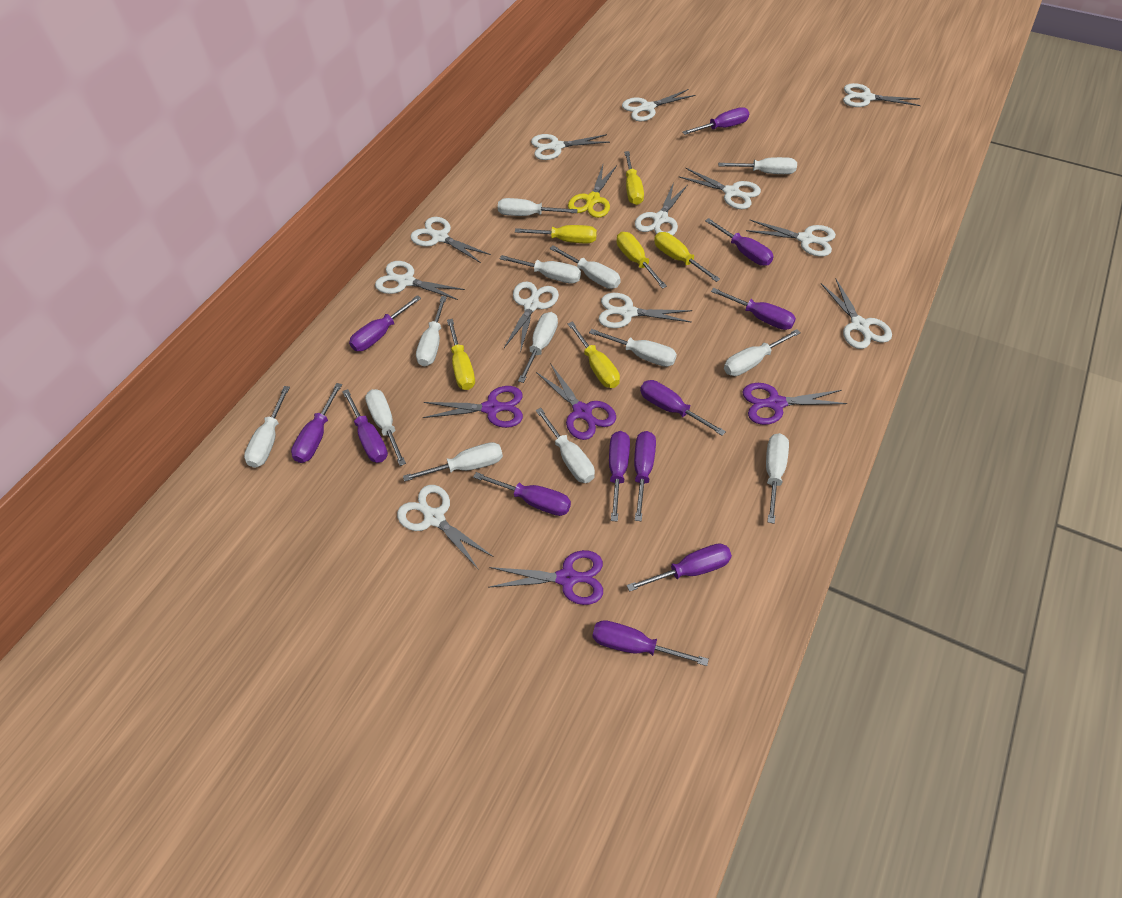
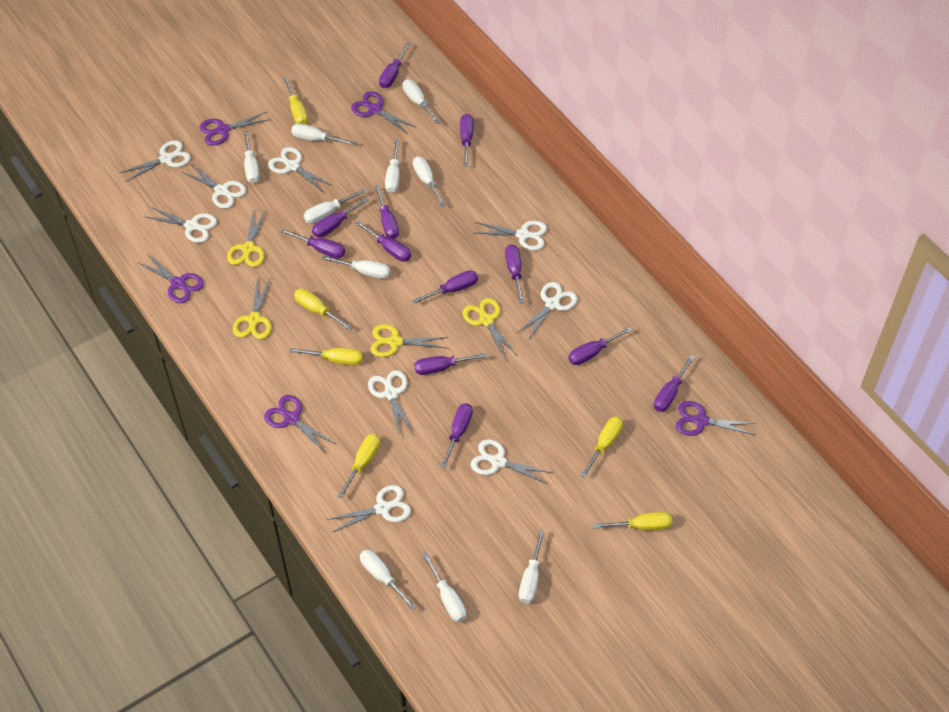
purple scissors: 4 -> 5
white scissors: 12 -> 9
white screwdriver: 13 -> 10
yellow scissors: 1 -> 4

